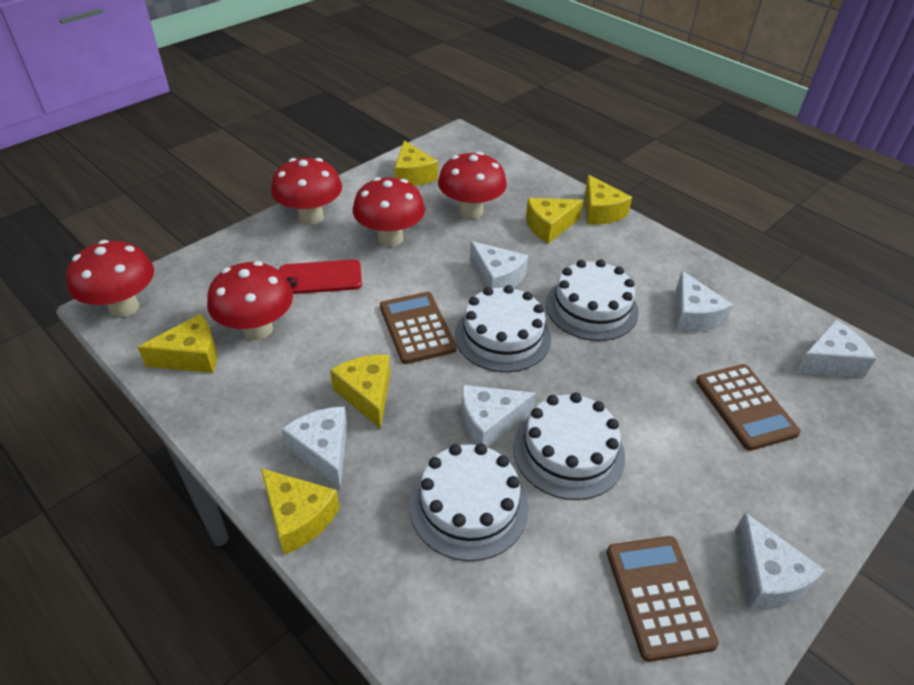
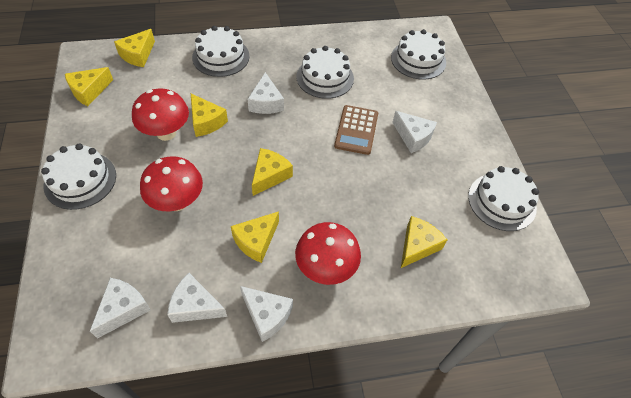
brown calculator: 3 -> 1
red mushroom: 5 -> 3
red phone: 1 -> 0
white cake: 4 -> 5
white cheese: 6 -> 5

